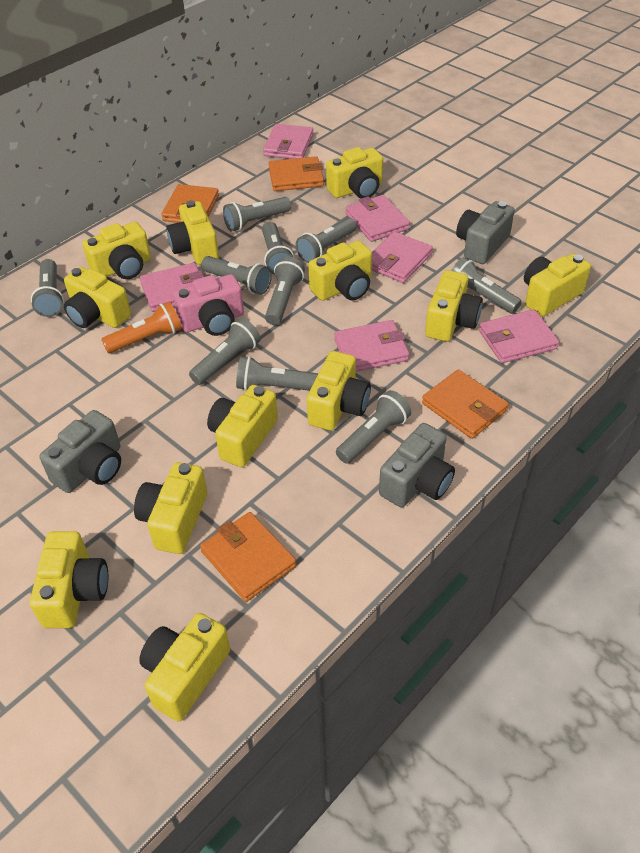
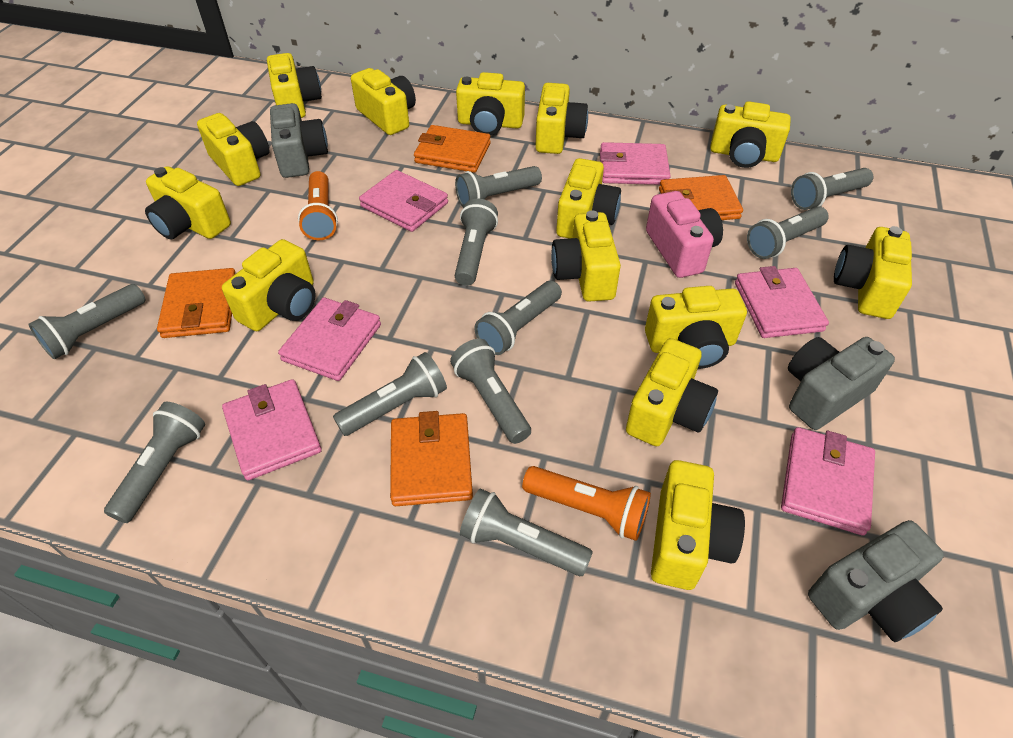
orange flashlight: 1 -> 2
yellow camera: 12 -> 14

